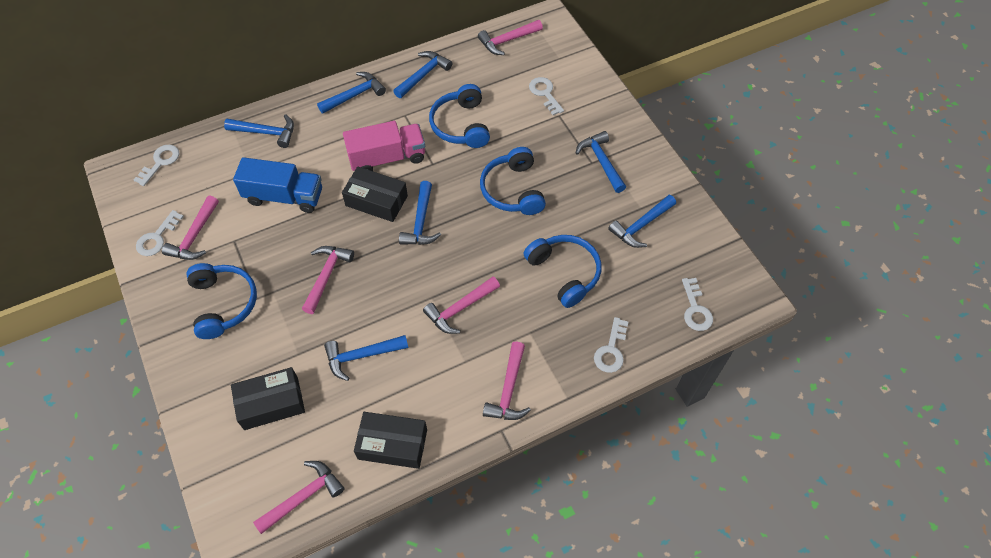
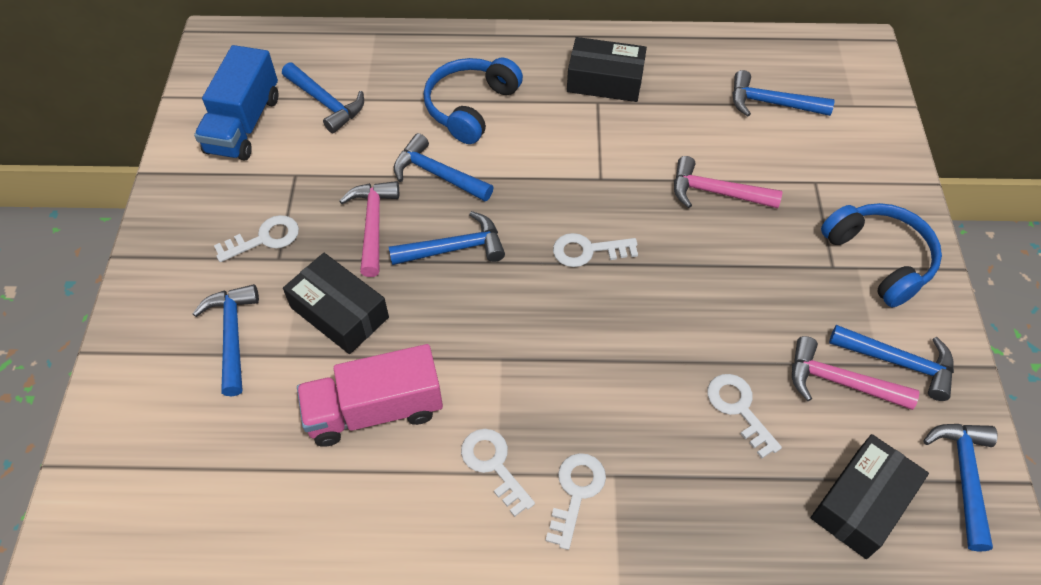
blue headphones: 4 -> 2
pink hammer: 6 -> 3

